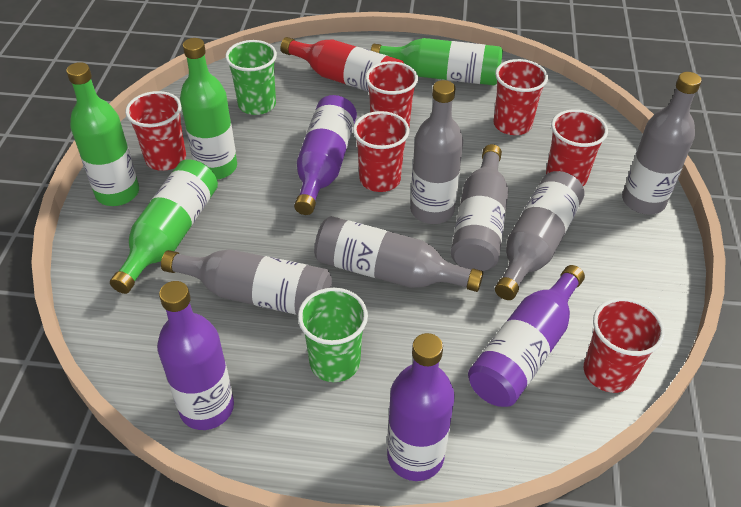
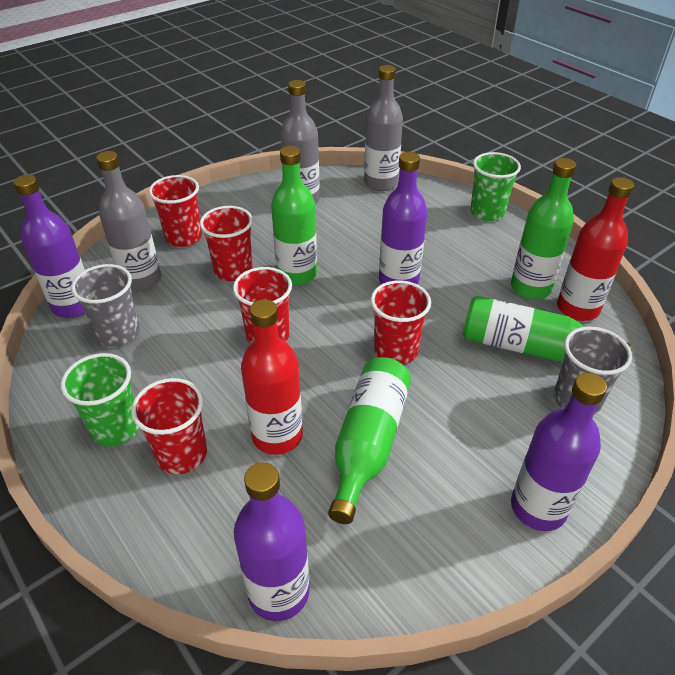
grey bottle: 6 -> 3
grey cup: 0 -> 2
red bottle: 1 -> 2
red cup: 6 -> 5

